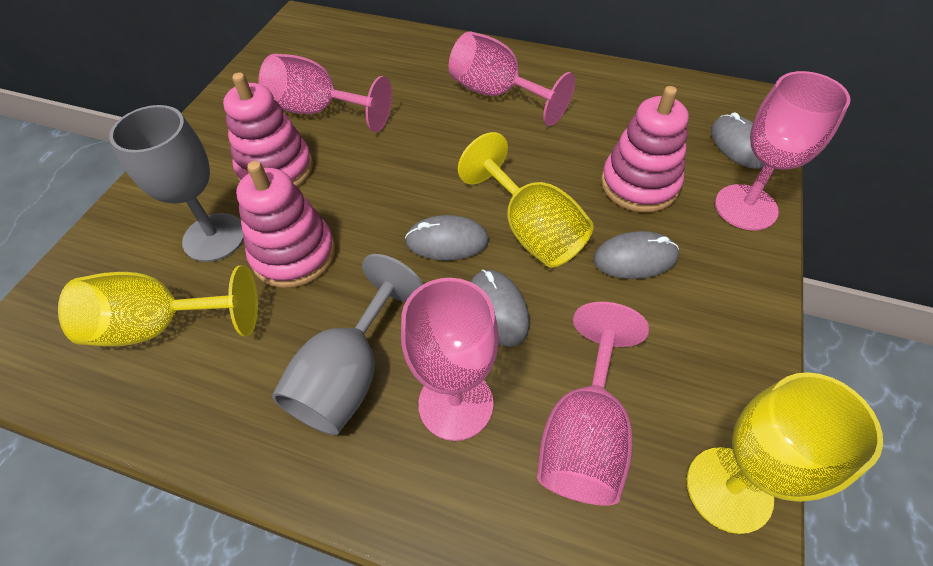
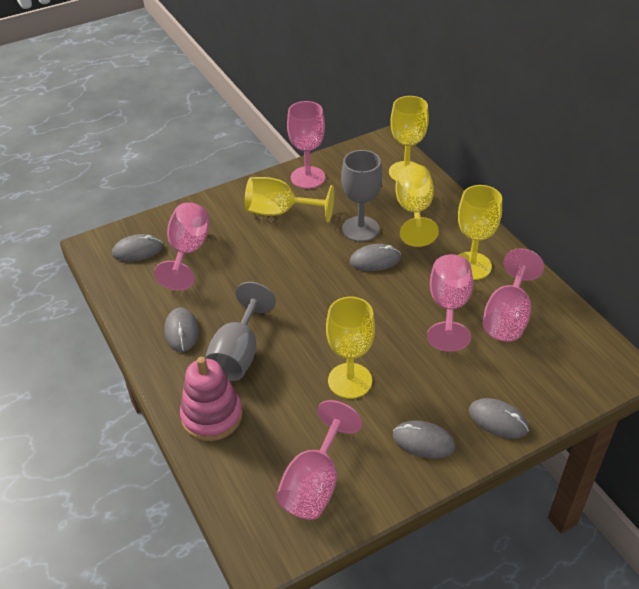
grey mouse: 4 -> 5
pink stacking toy: 3 -> 1
yellow goblet: 3 -> 5

